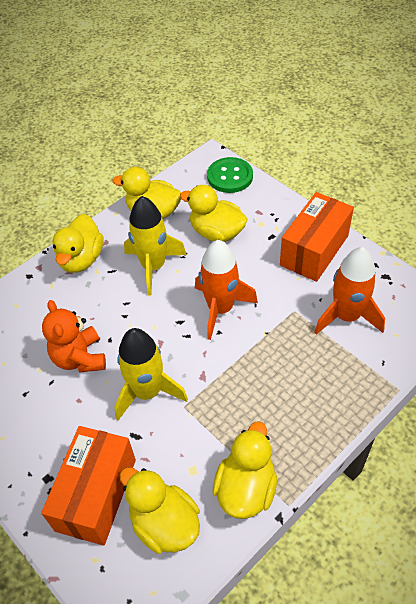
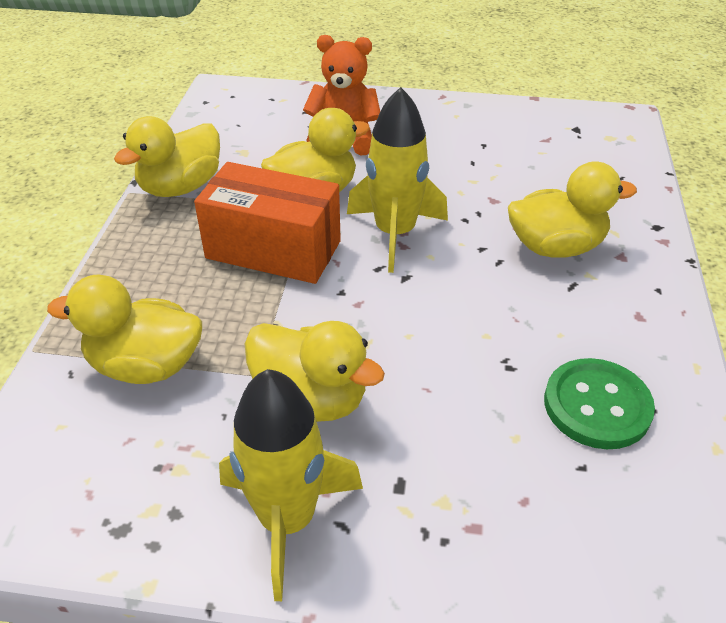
orange box: 2 -> 1
orange rocket: 2 -> 0

